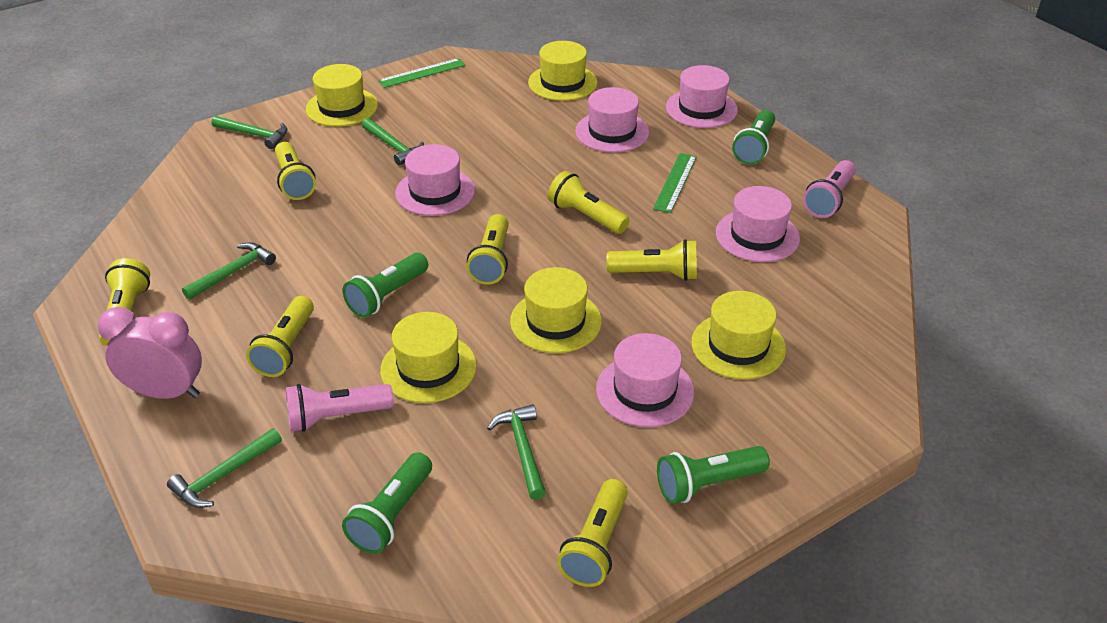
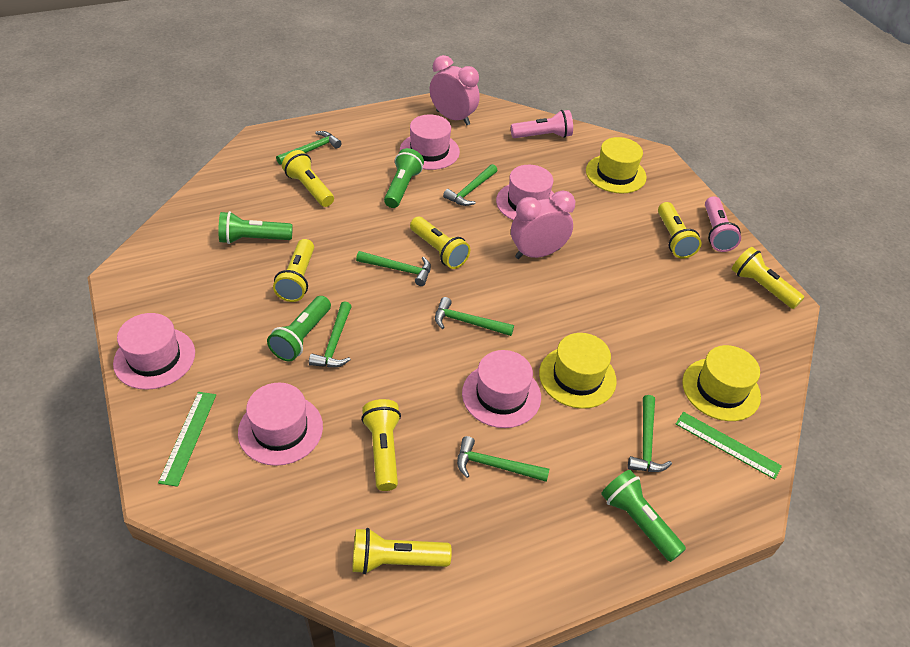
green hammer: 5 -> 7
pink clock: 1 -> 2
yellow hat: 5 -> 3

